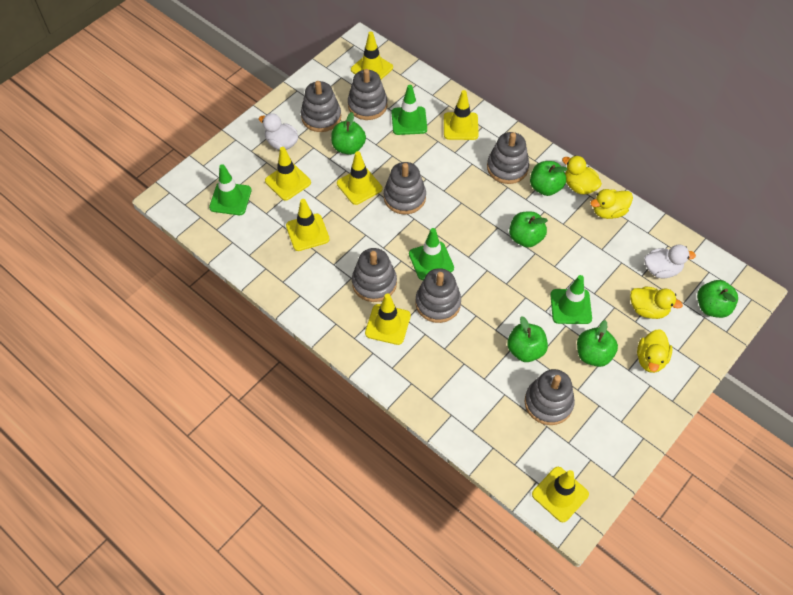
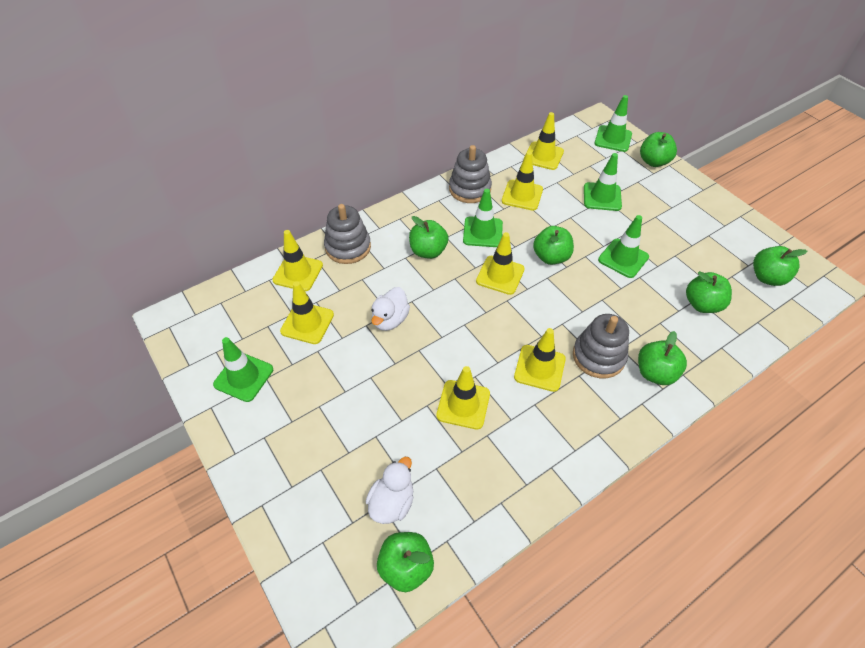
green apple: 6 -> 7
green traffic cone: 4 -> 5
grey stacking toy: 7 -> 3
yellow duck: 4 -> 0

